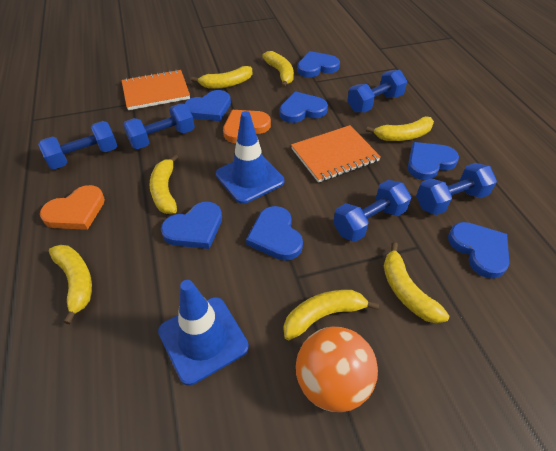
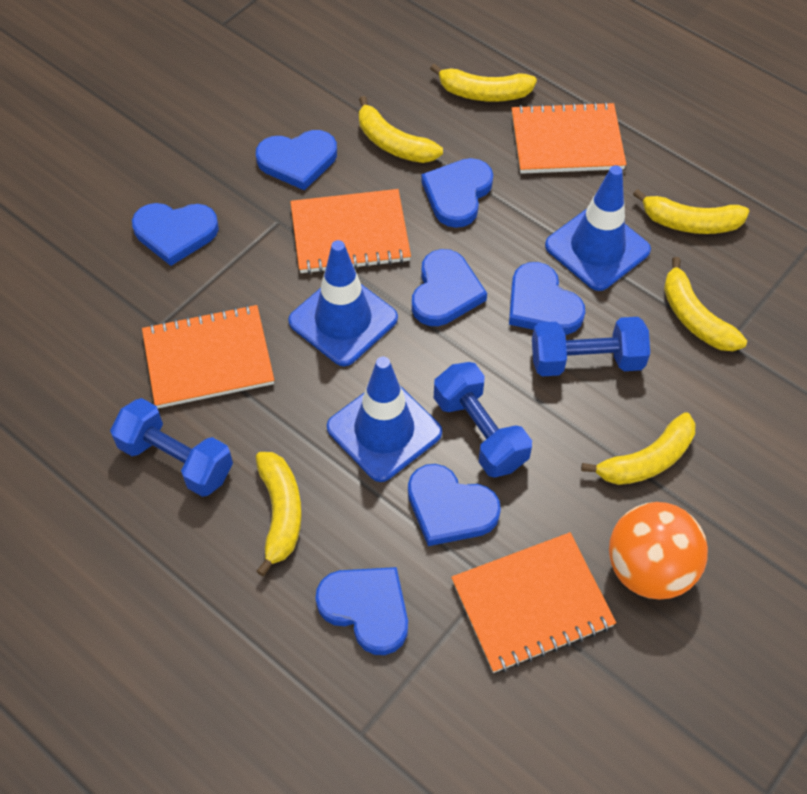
blue dumbbell: 5 -> 3
blue traffic cone: 2 -> 3
orange heart: 2 -> 0
orange notebook: 2 -> 4
yellow banana: 7 -> 6

